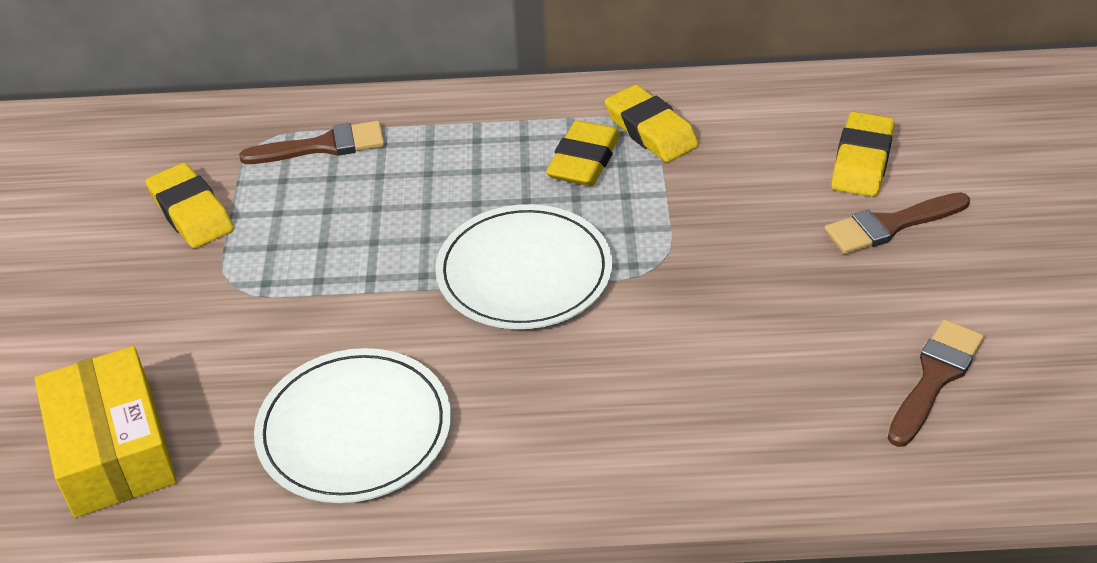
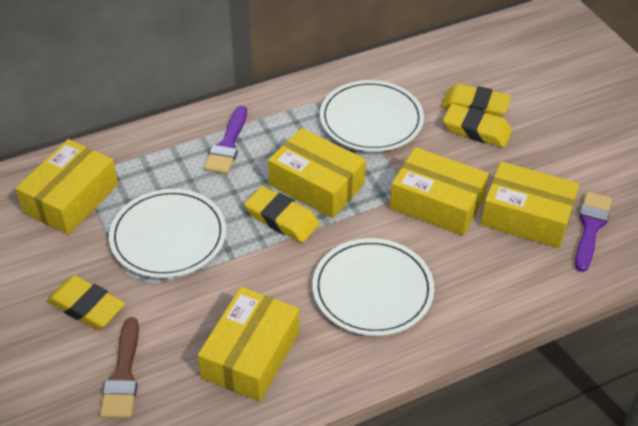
brown brush: 3 -> 1
purple brush: 0 -> 2
white plate: 2 -> 3
yellow box: 1 -> 5

